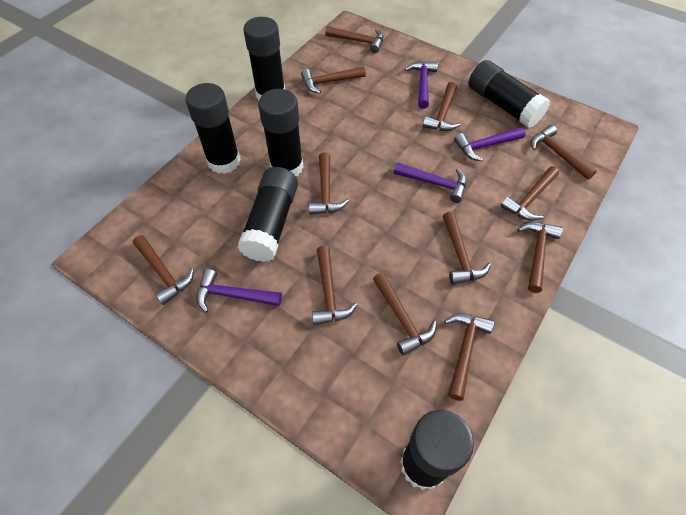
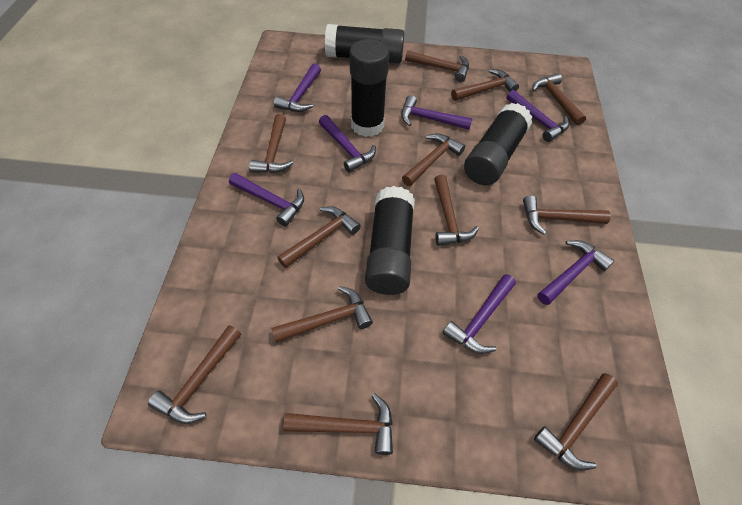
black glue stick: 6 -> 4
purple hammer: 4 -> 7

